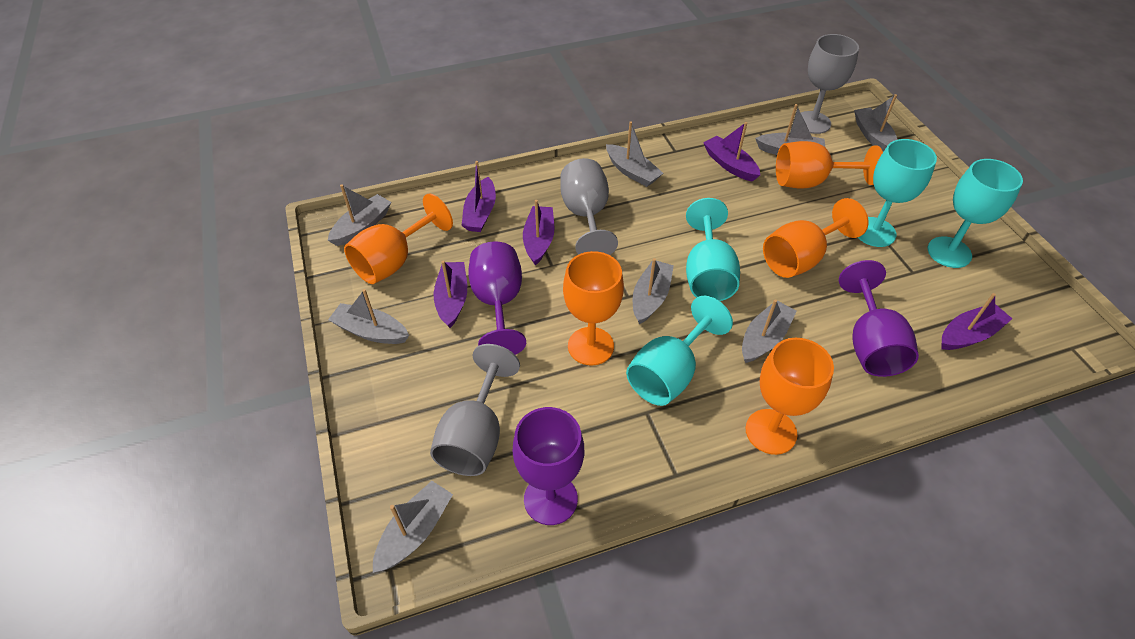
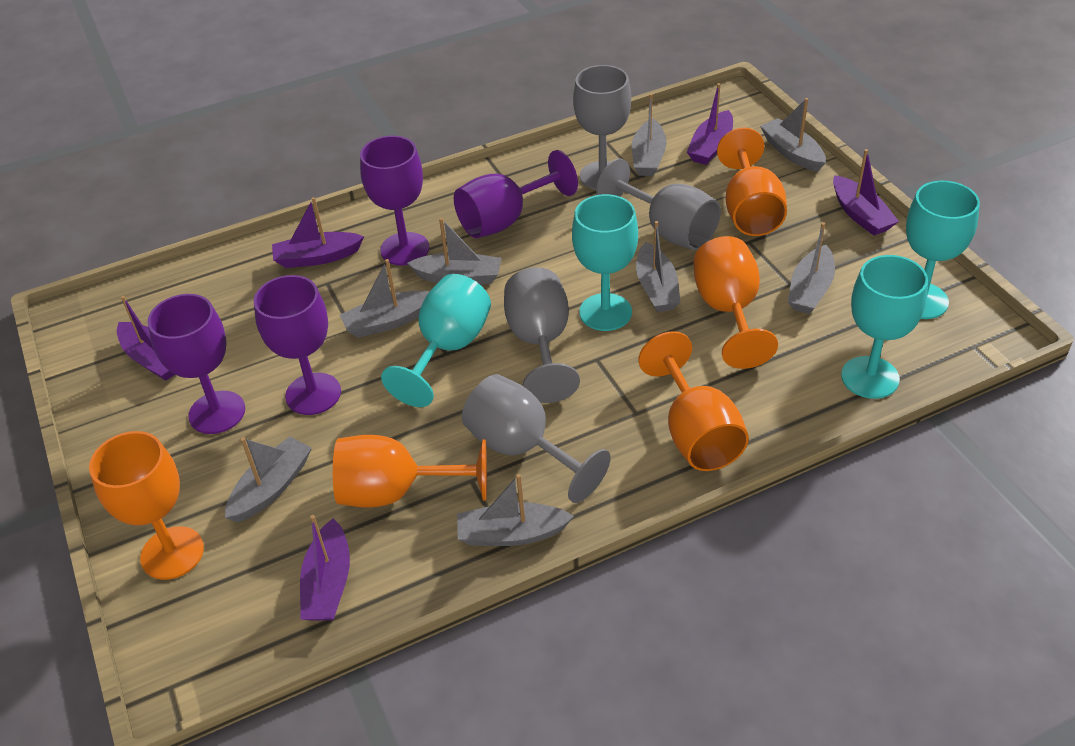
grey goblet: 3 -> 4
purple goblet: 3 -> 4

